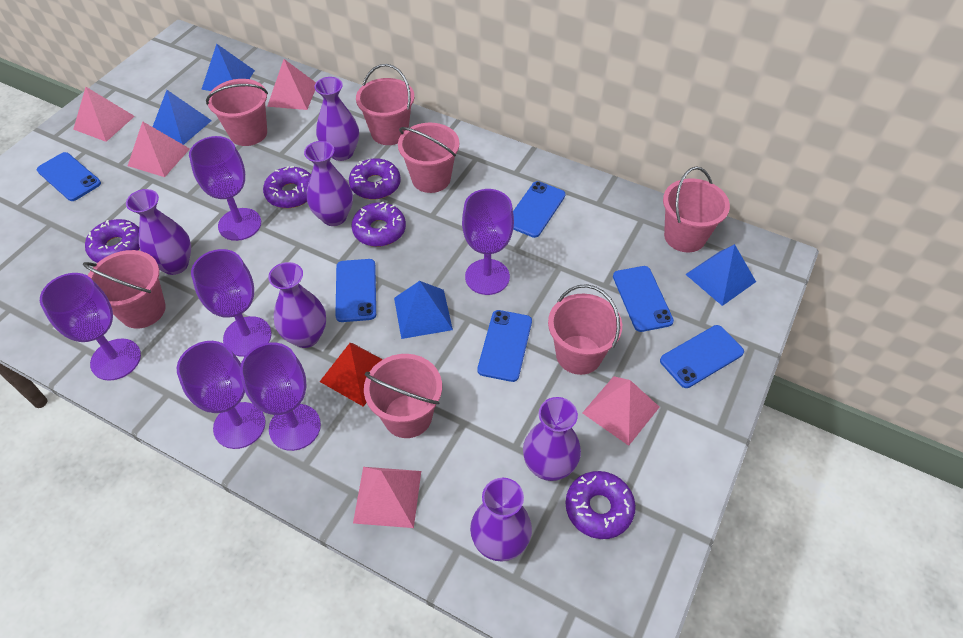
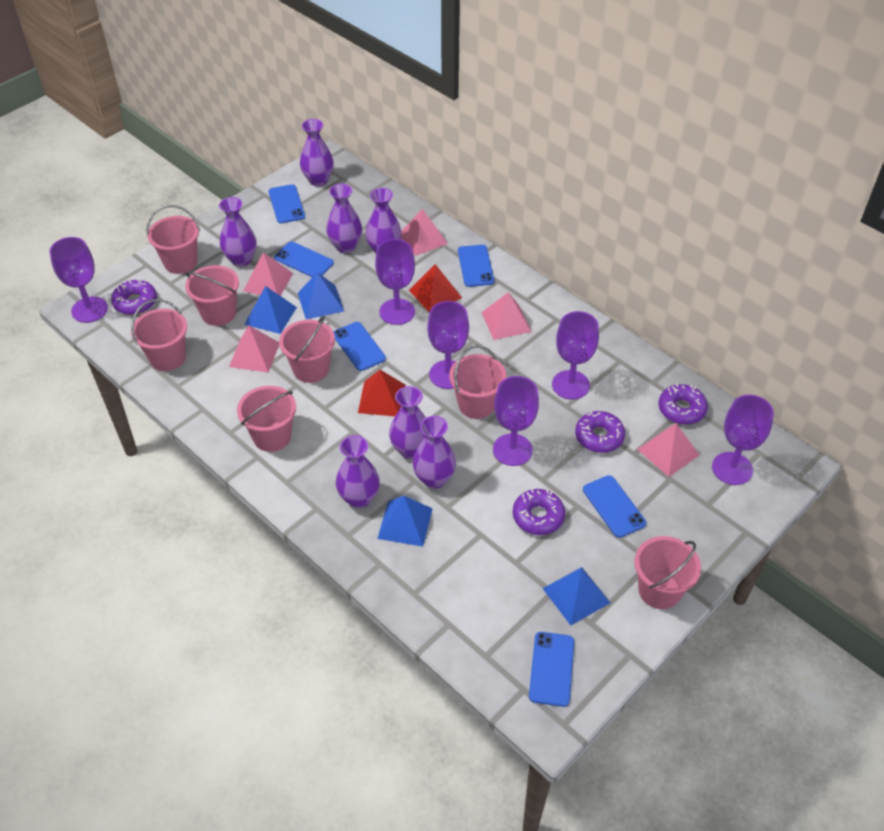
purple donut: 5 -> 4
purple vase: 6 -> 7
red pyramid: 1 -> 2

